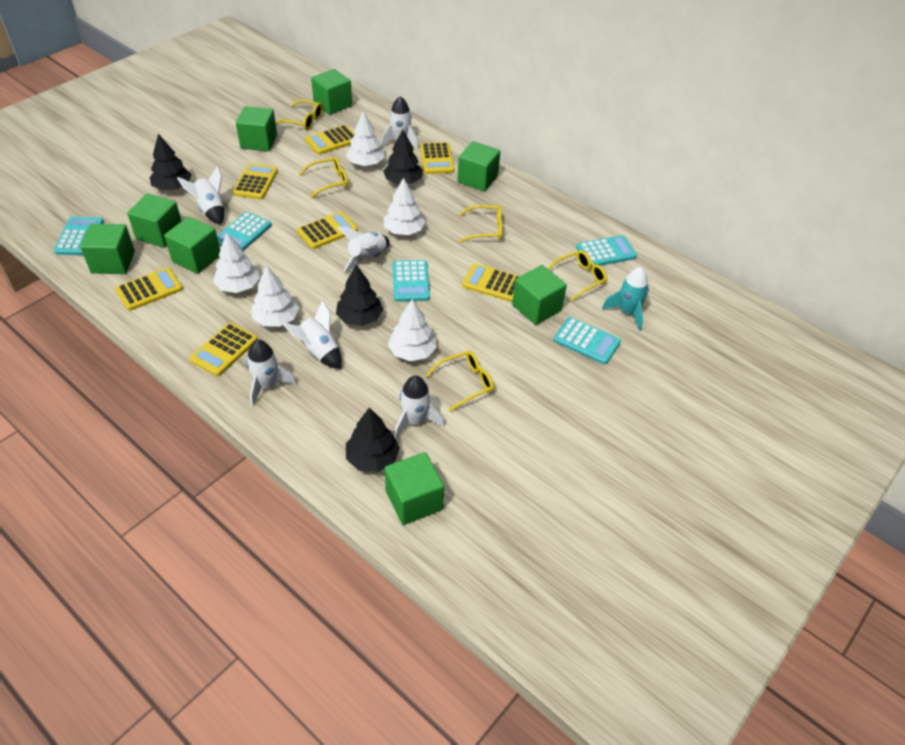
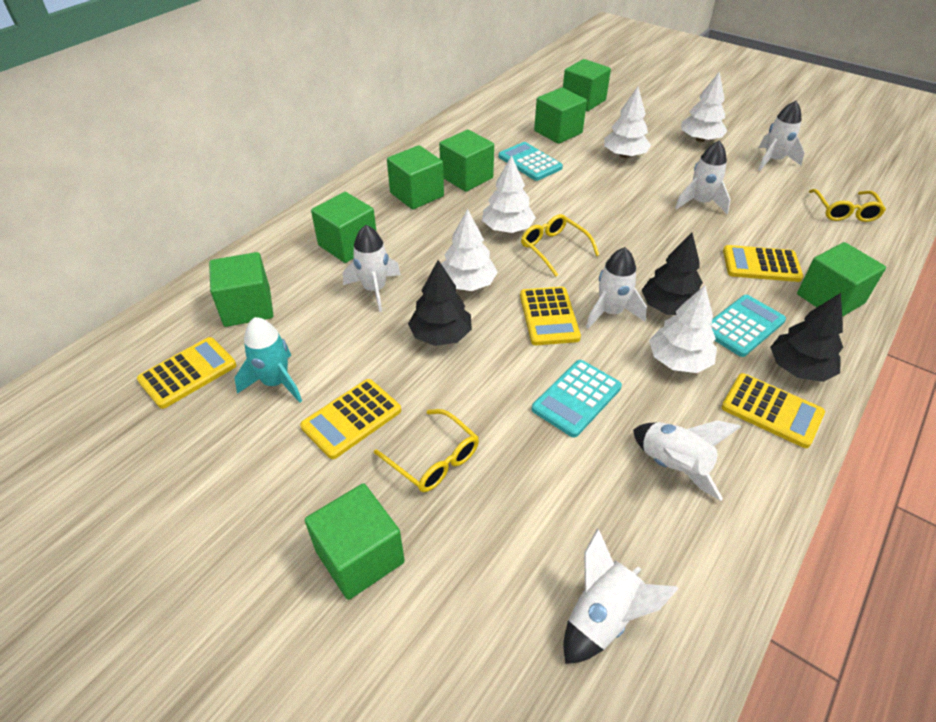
black tree: 4 -> 3
turquoise calculator: 5 -> 3
yellow calculator: 7 -> 5
yellow glasses: 5 -> 3

